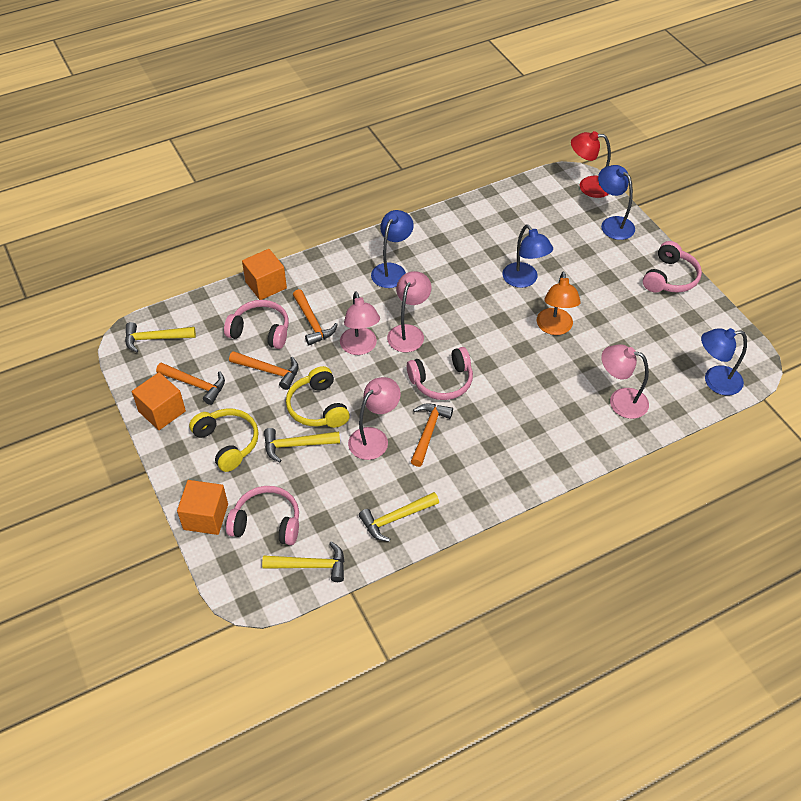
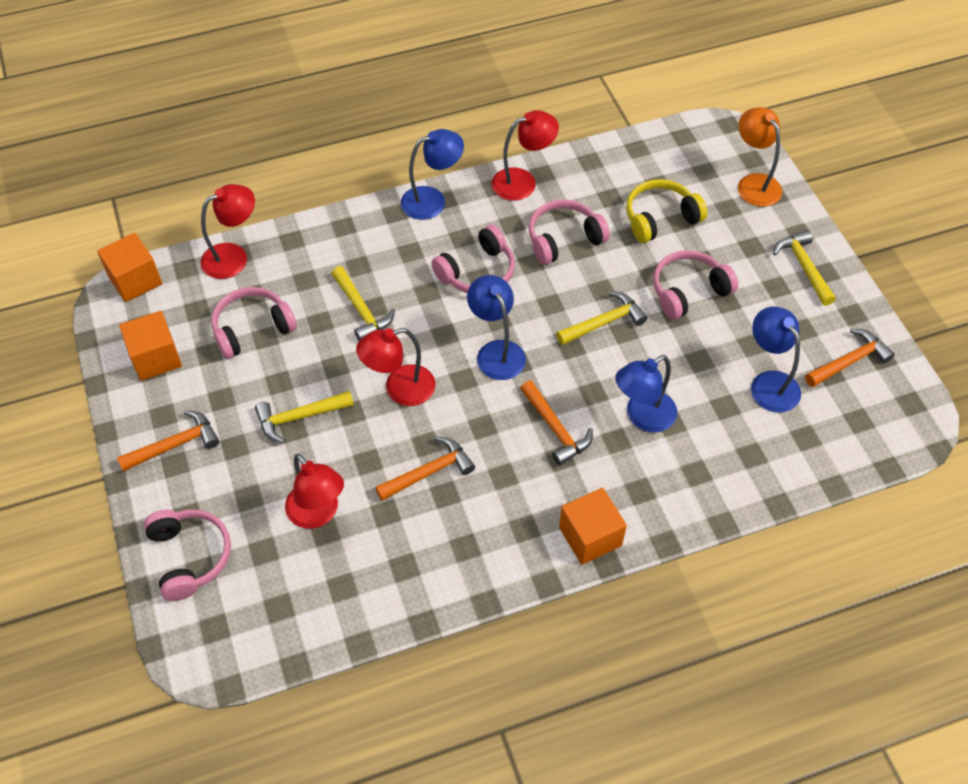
pink headphones: 4 -> 5
pink lamp: 4 -> 0
red lamp: 1 -> 4
yellow headphones: 2 -> 1

